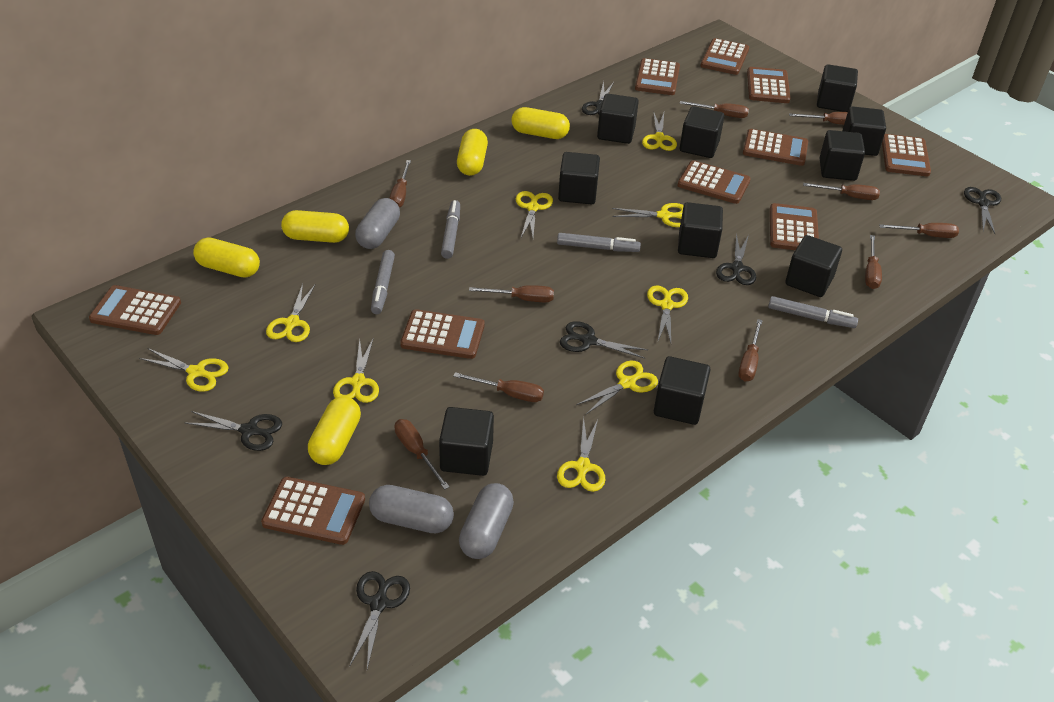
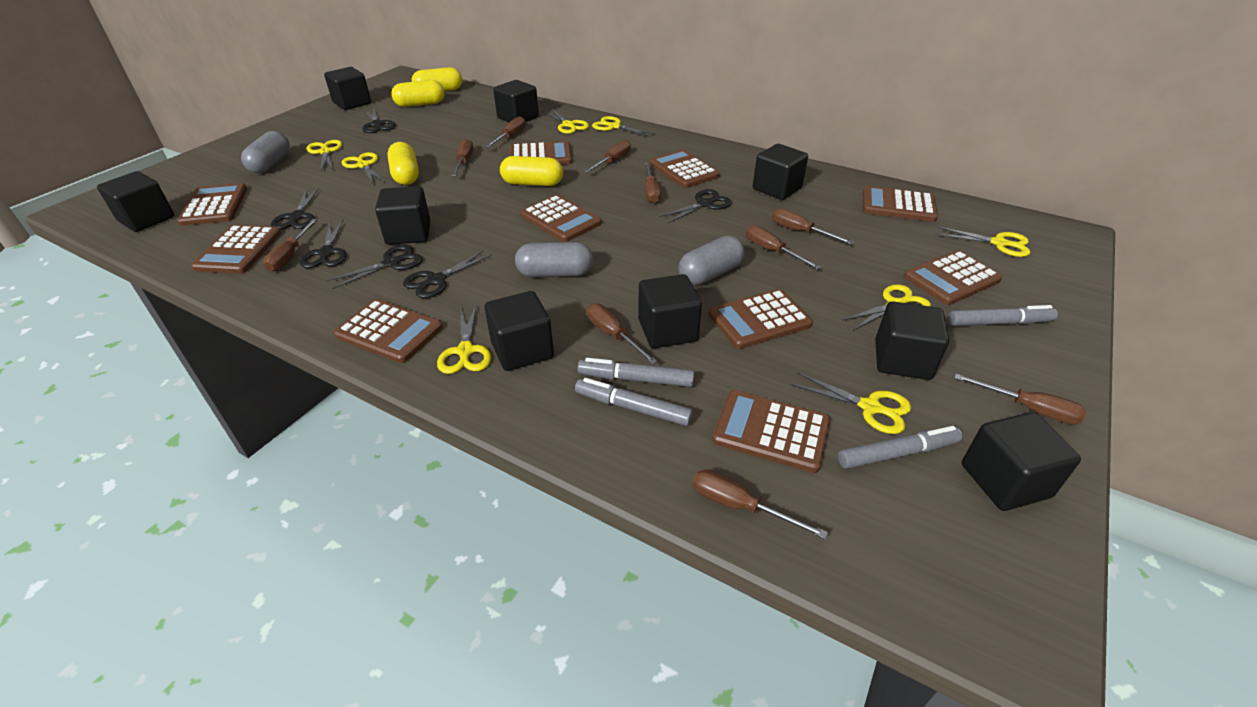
black cube: 10 -> 9
yellow capsule: 5 -> 4
yellow scissors: 9 -> 8

